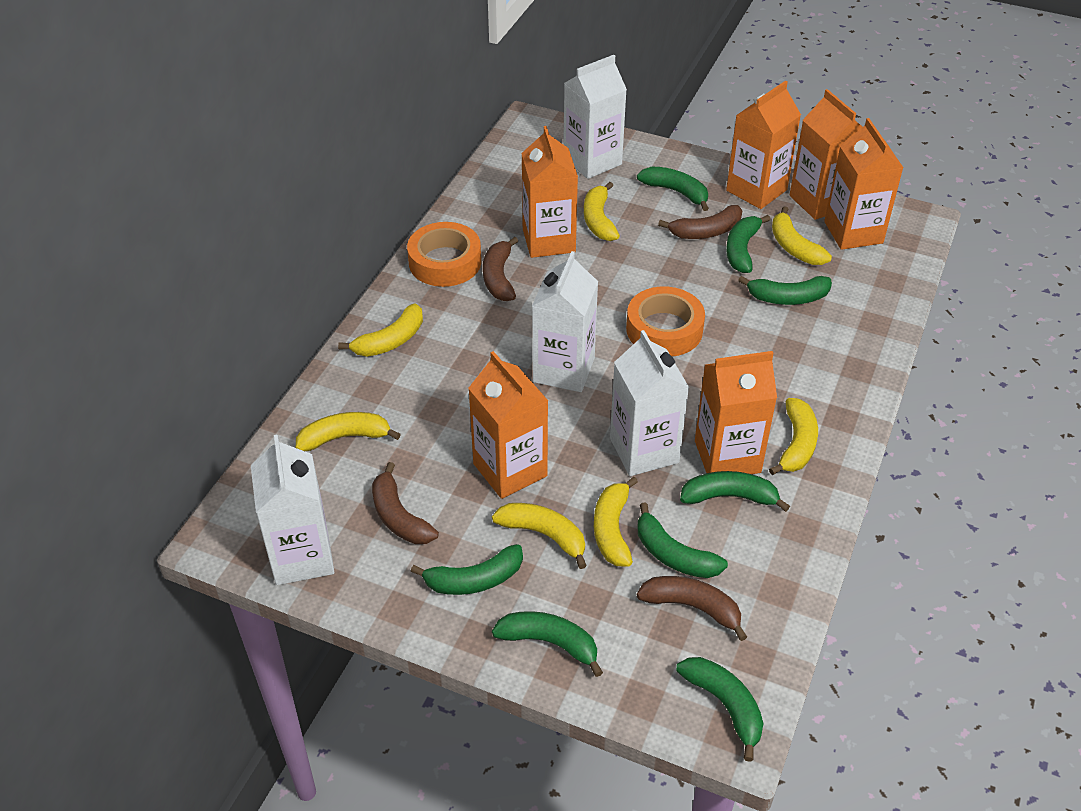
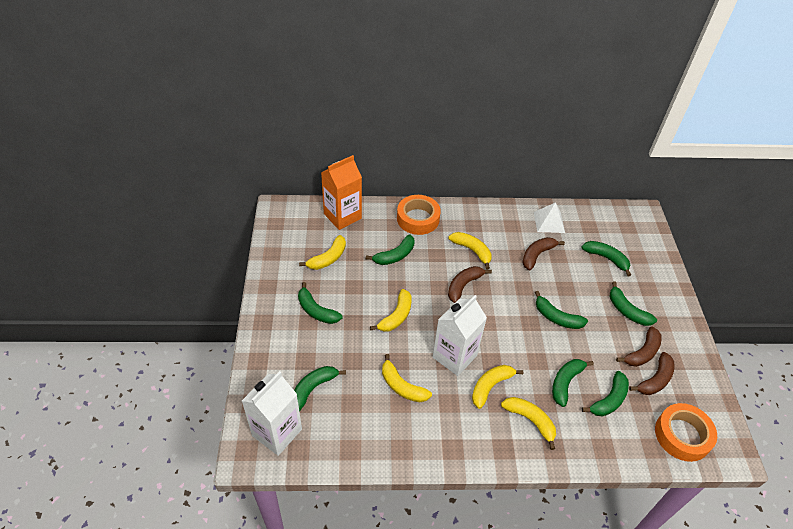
orange carton: 6 -> 1
white carton: 4 -> 2
white pyramid: 0 -> 1
yellow banana: 7 -> 6

